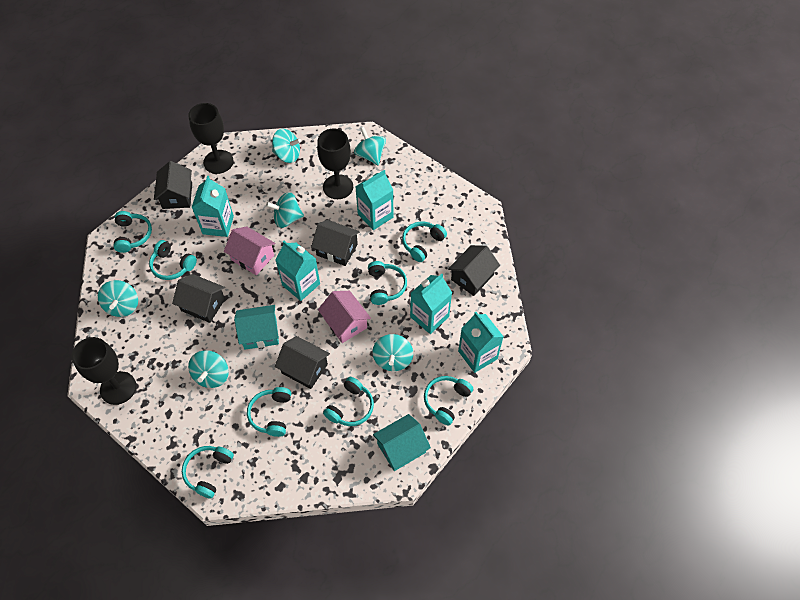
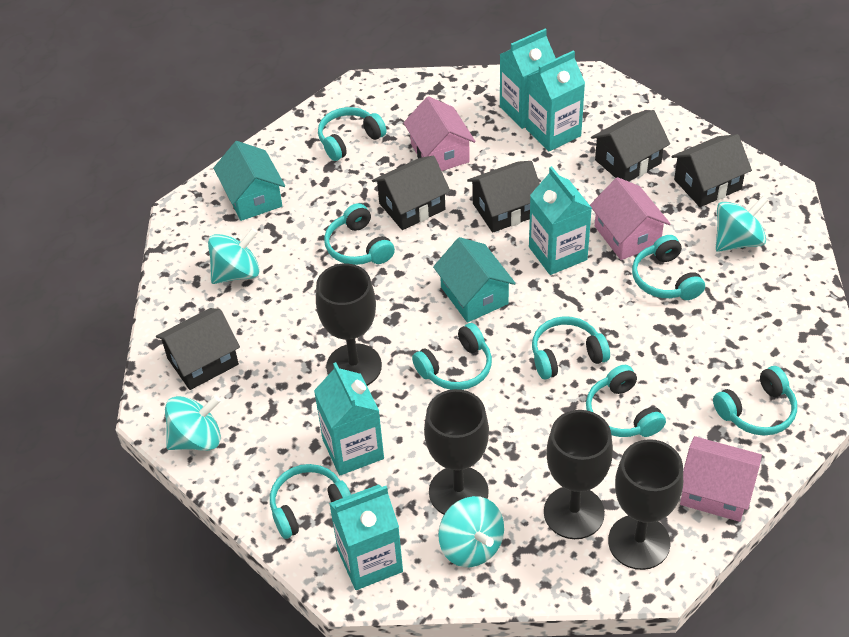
black goblet: 3 -> 4
pink house: 2 -> 3
turquoise spinning top: 6 -> 4

